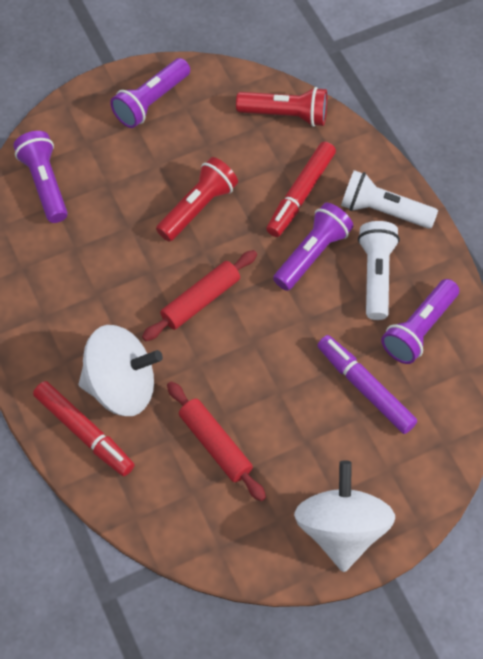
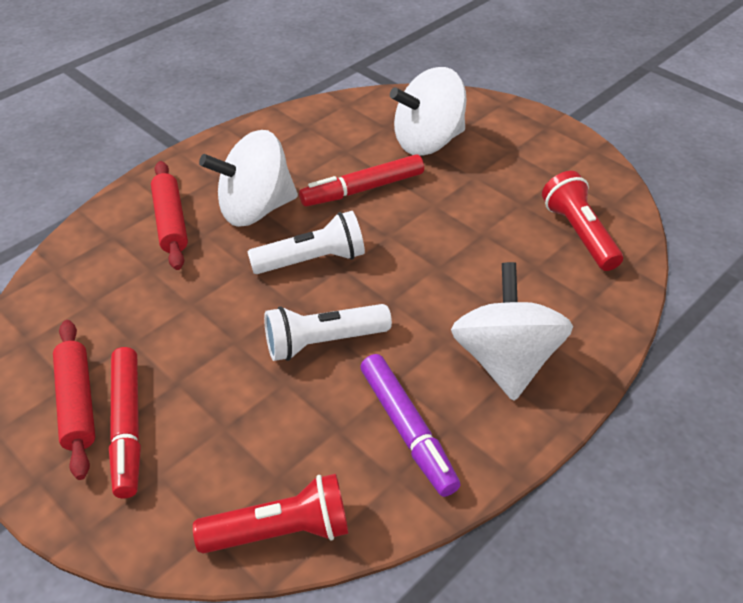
purple flashlight: 4 -> 0
white spinning top: 2 -> 3

